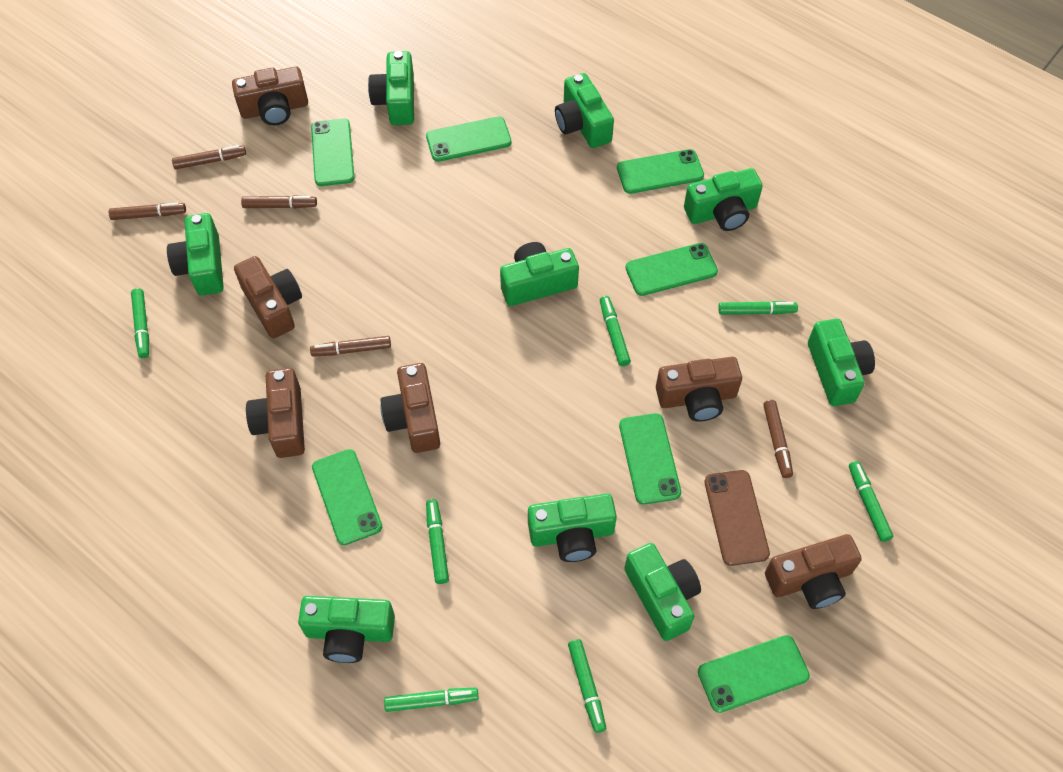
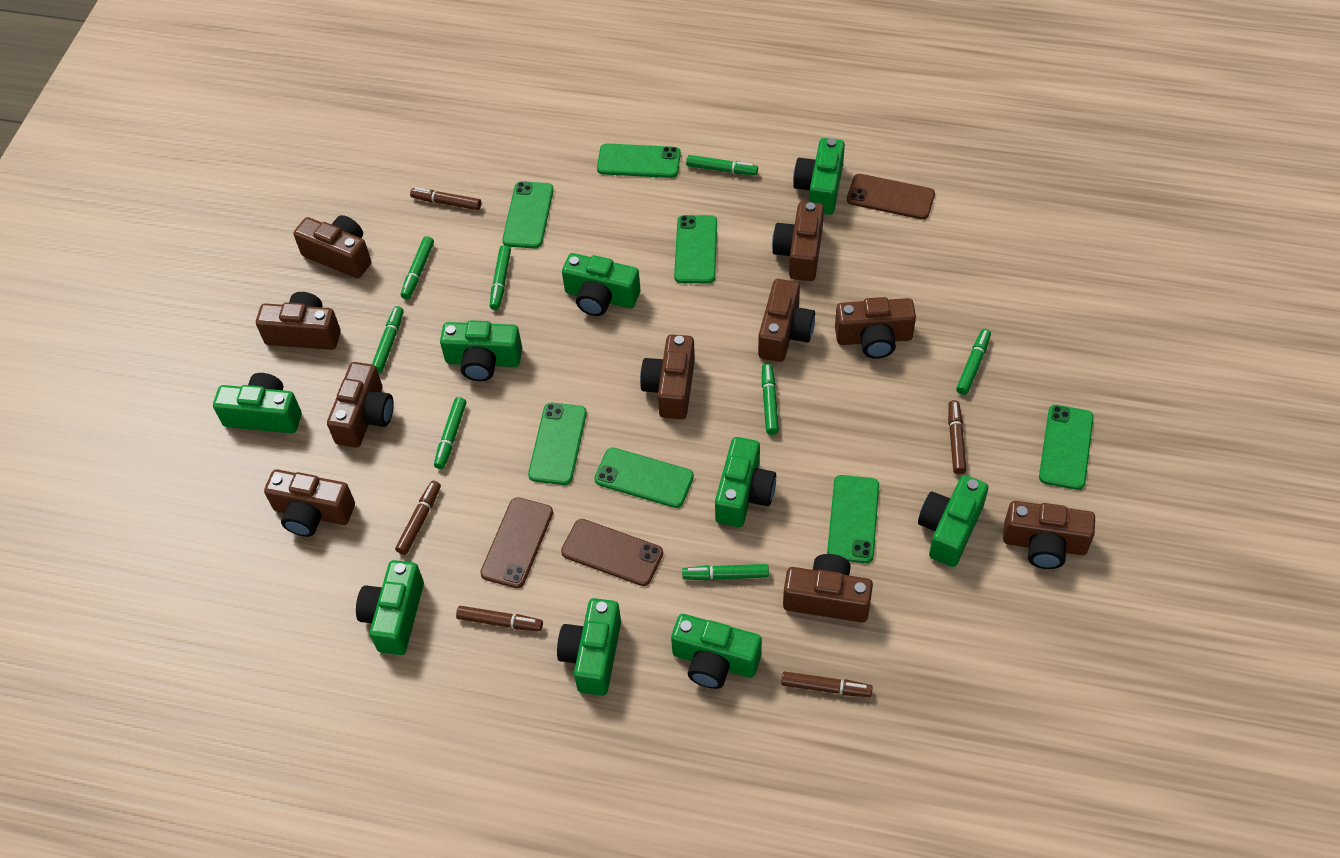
brown camera: 6 -> 10
brown phone: 1 -> 3
green marker: 7 -> 8

